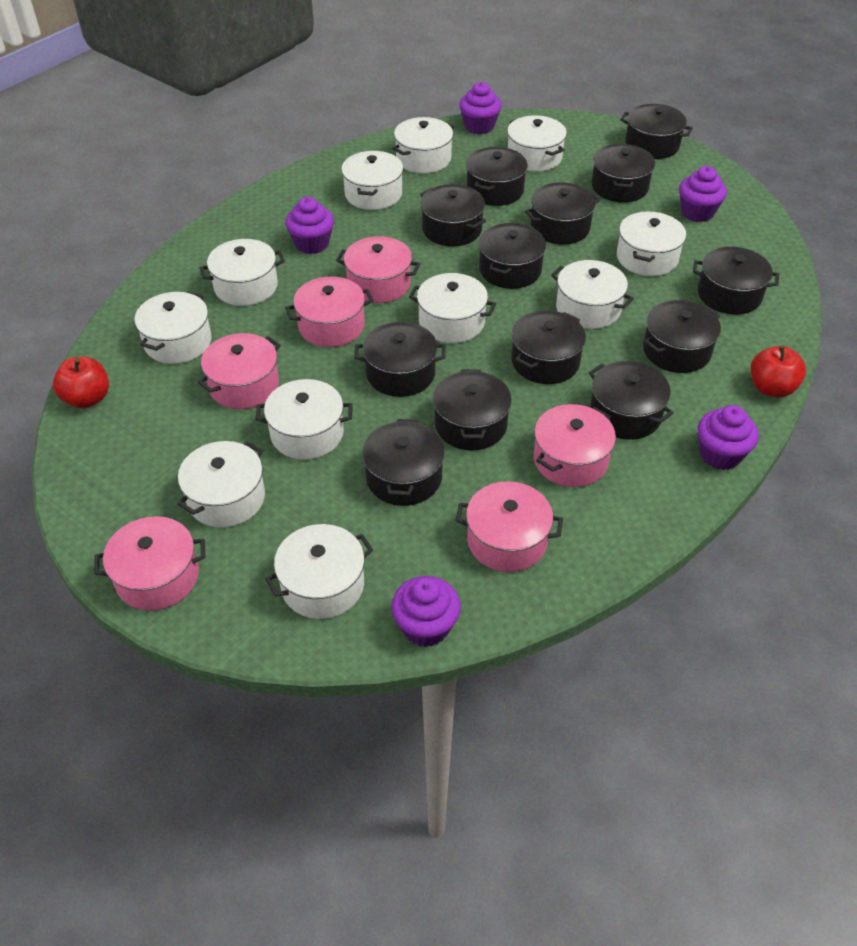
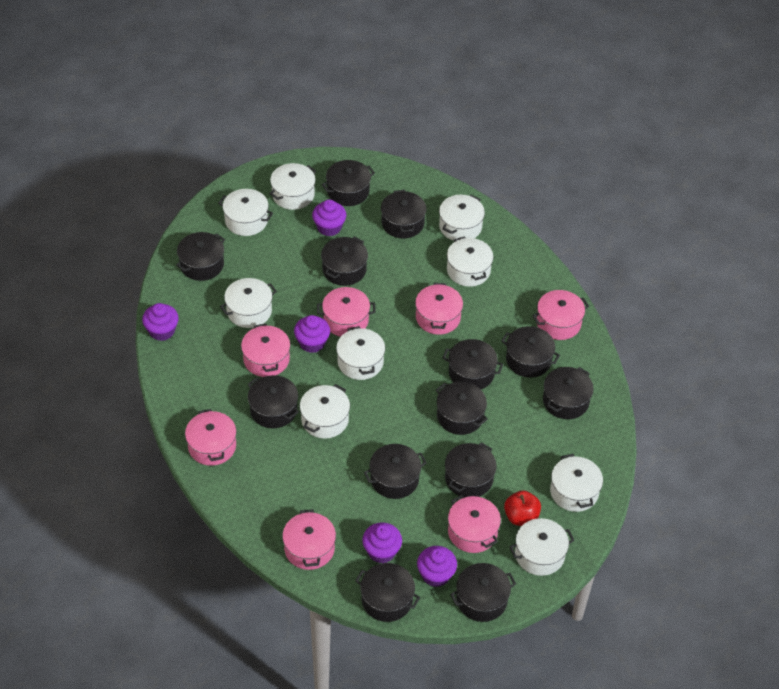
pink pot: 6 -> 7
red apple: 2 -> 1
white pot: 11 -> 9

